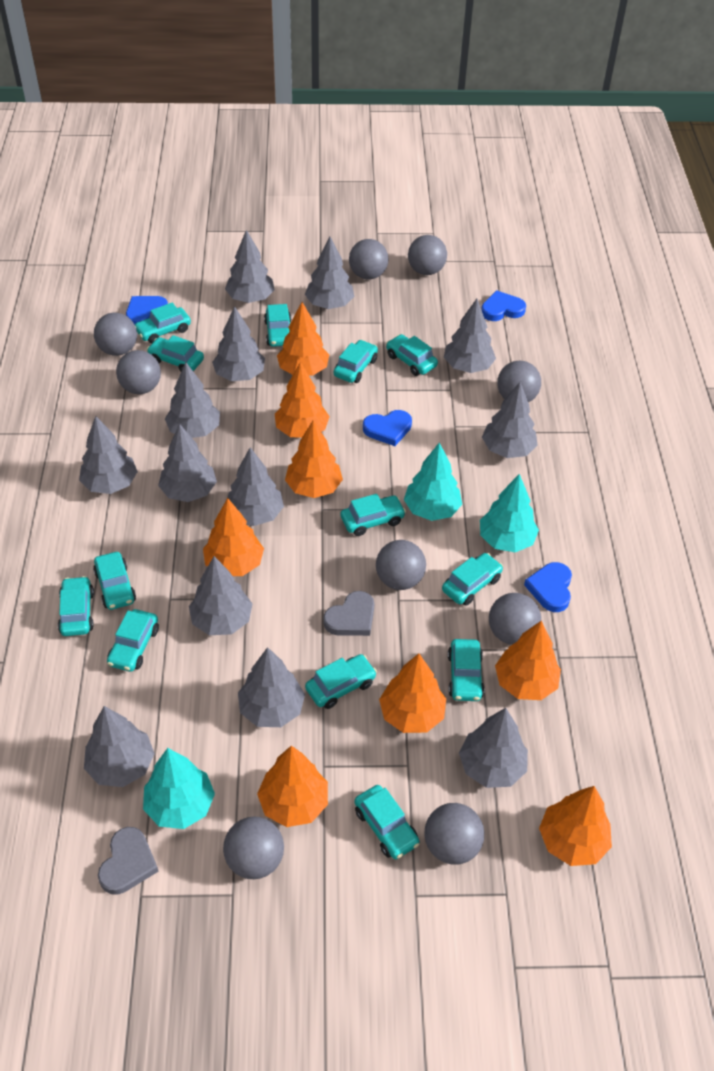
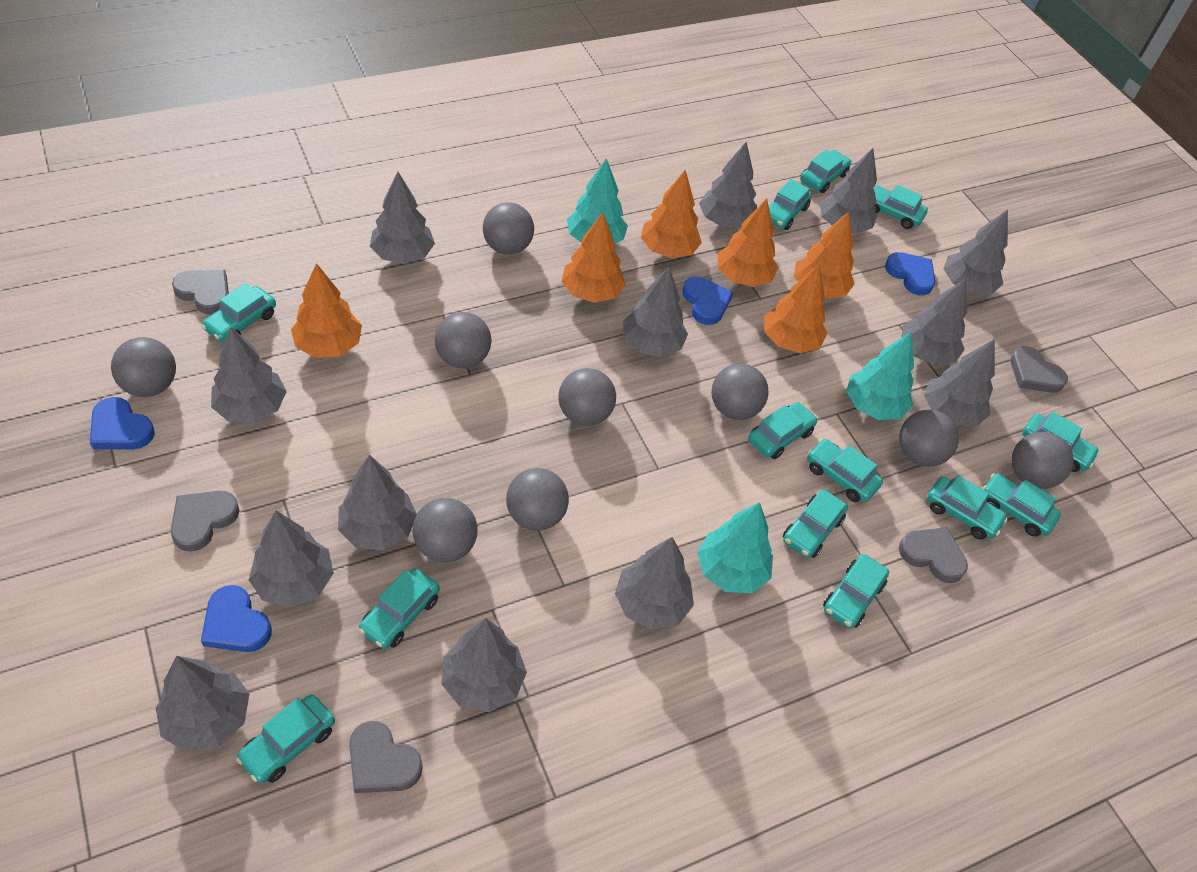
grey heart: 2 -> 5
orange tree: 8 -> 6

